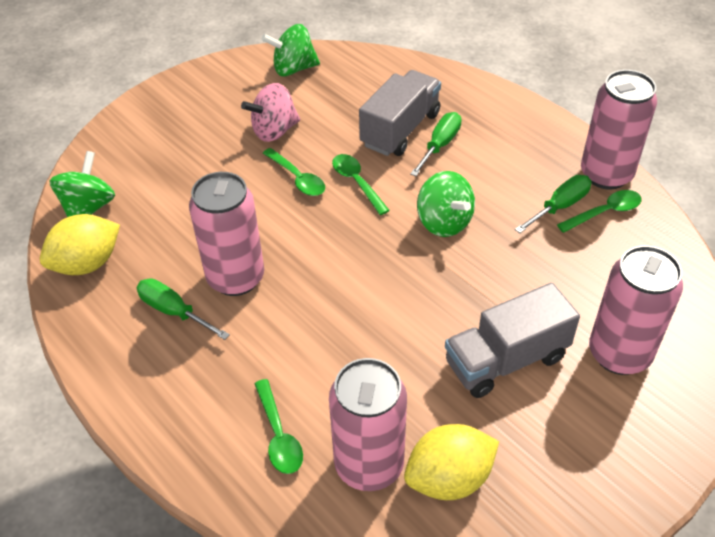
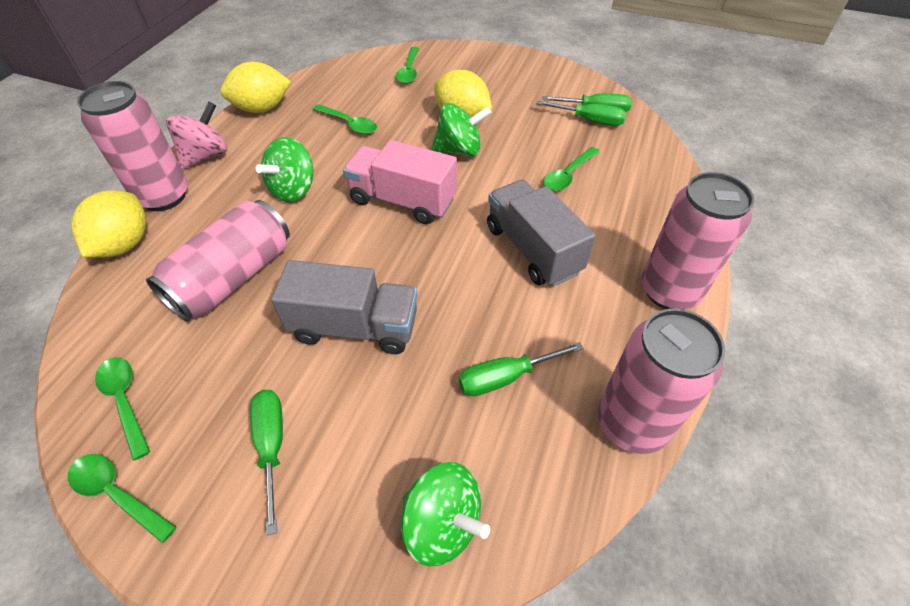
green screwdriver: 3 -> 4
green spoon: 4 -> 5
pink truck: 0 -> 1
yellow lemon: 2 -> 3

